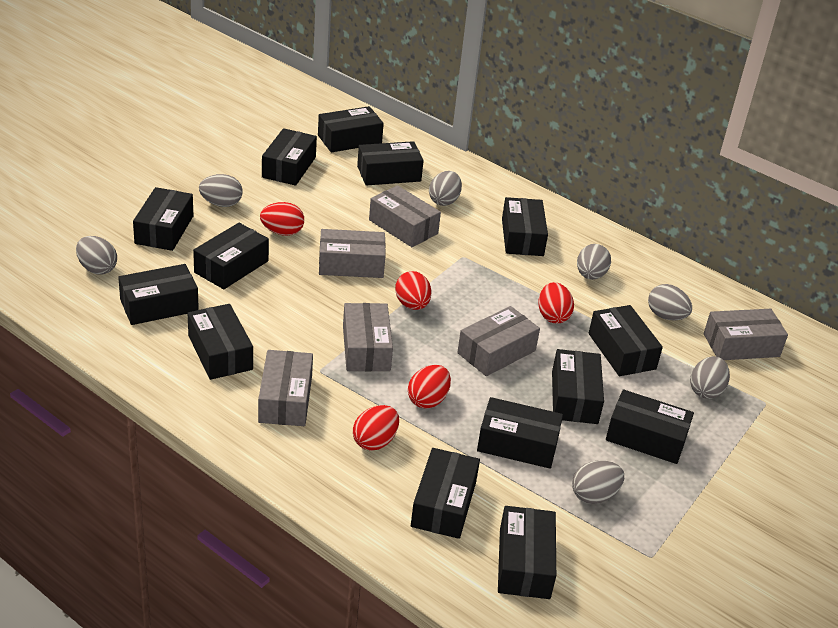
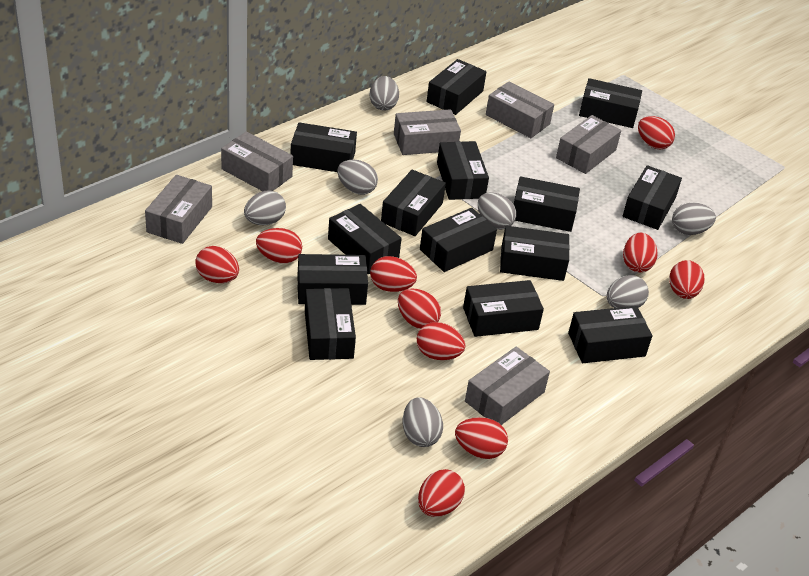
red egg: 5 -> 10

